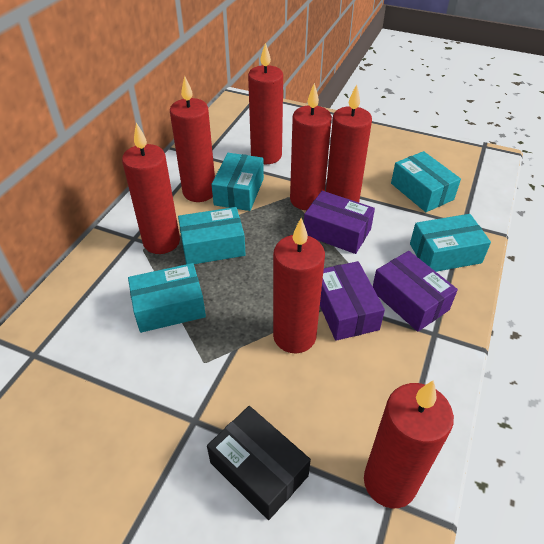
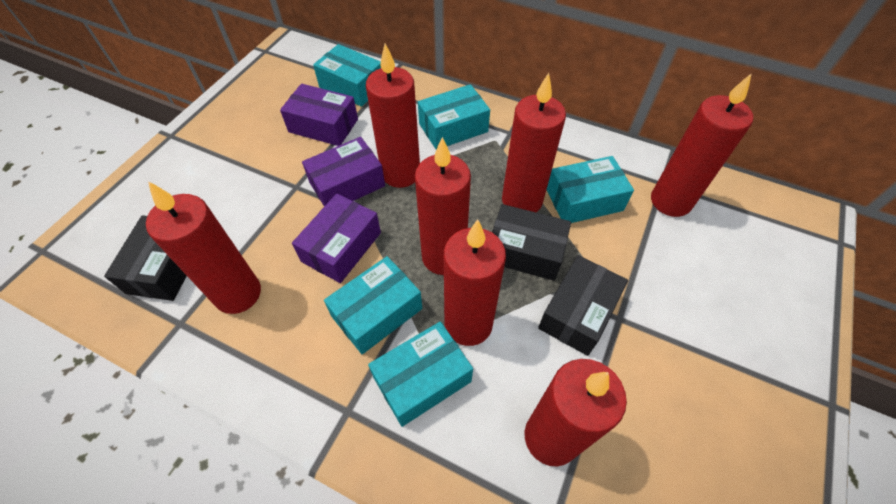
black box: 1 -> 3

